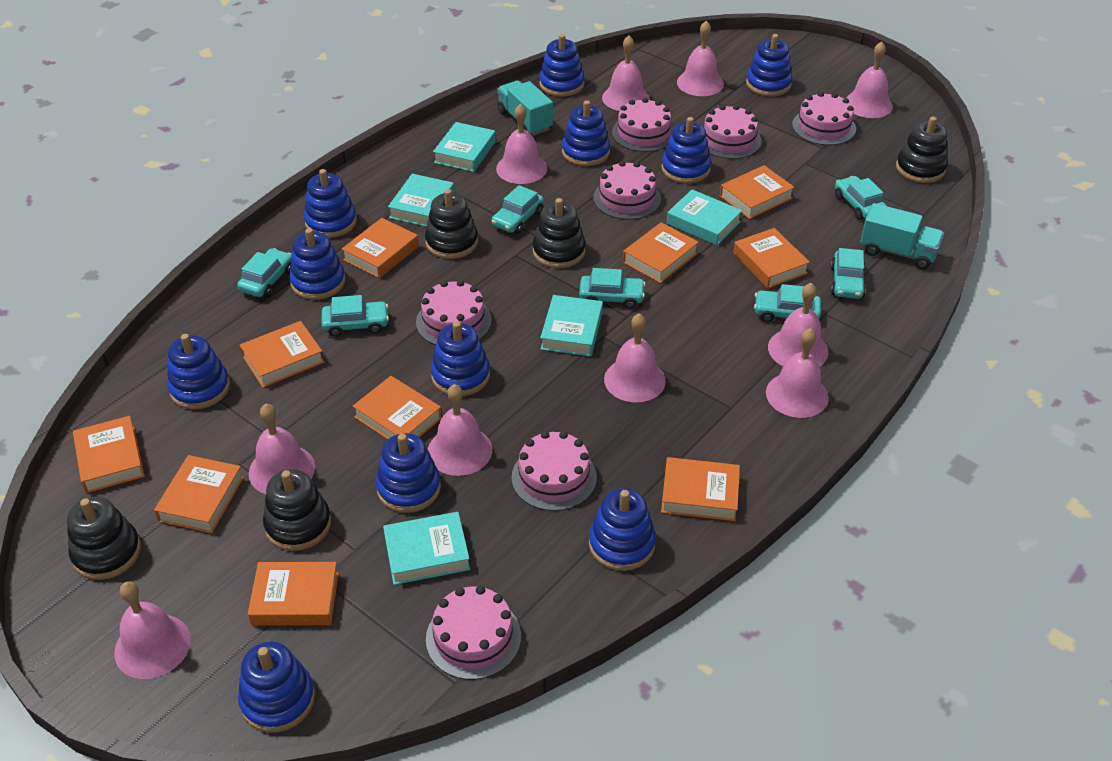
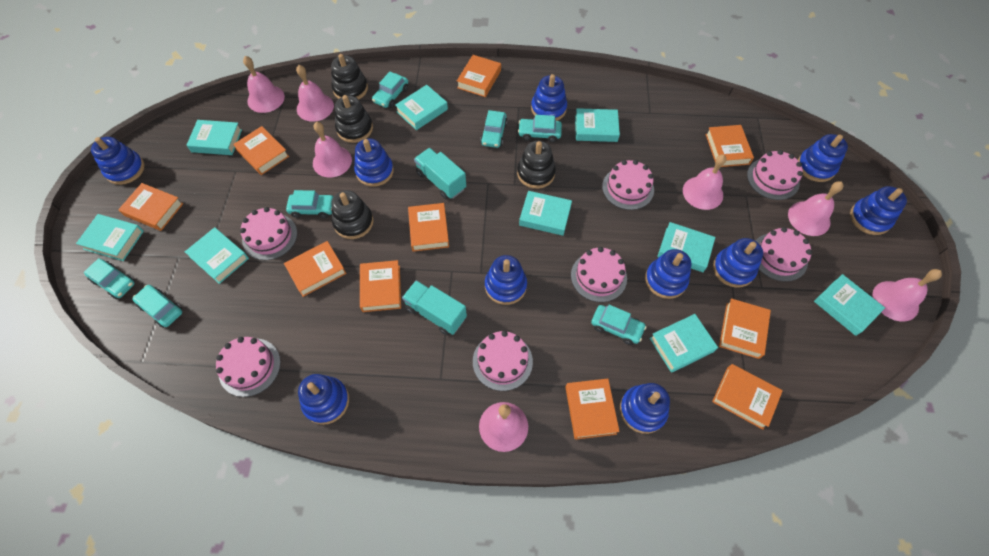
black stacking toy: 5 -> 4
blue stacking toy: 11 -> 10
pink bell: 10 -> 7
turquoise book: 5 -> 9

